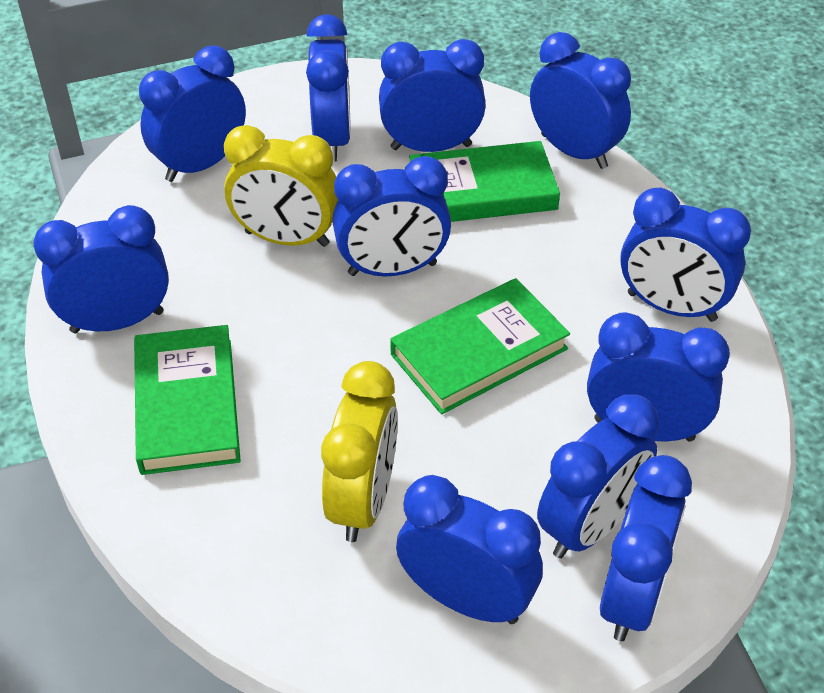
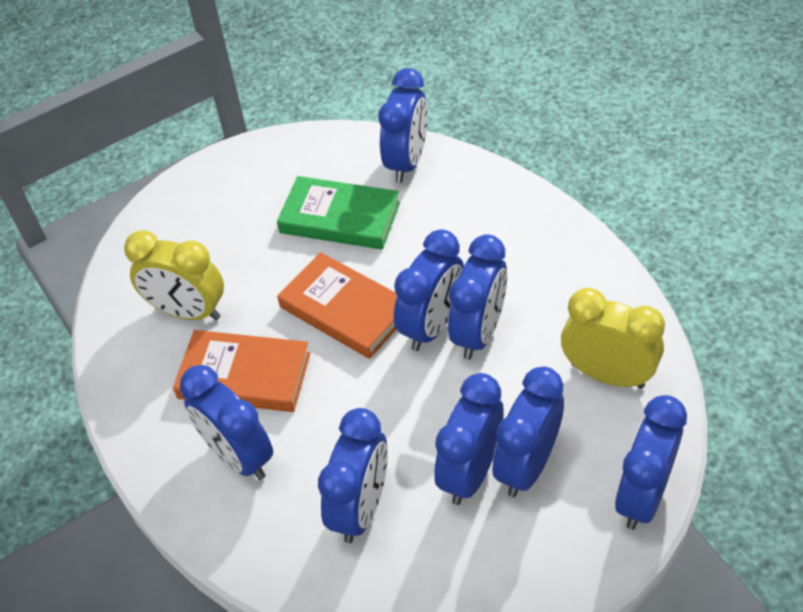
blue clock: 11 -> 8
green book: 3 -> 1
orange book: 0 -> 2

